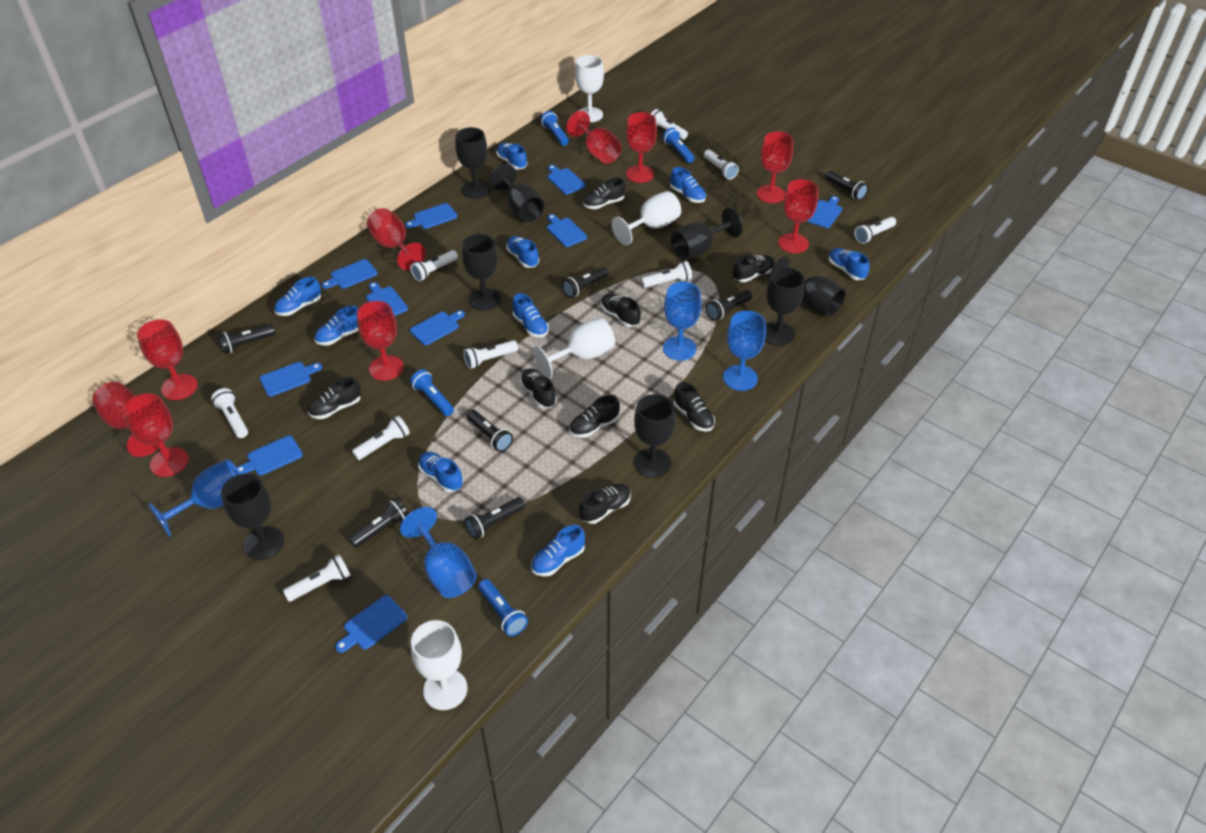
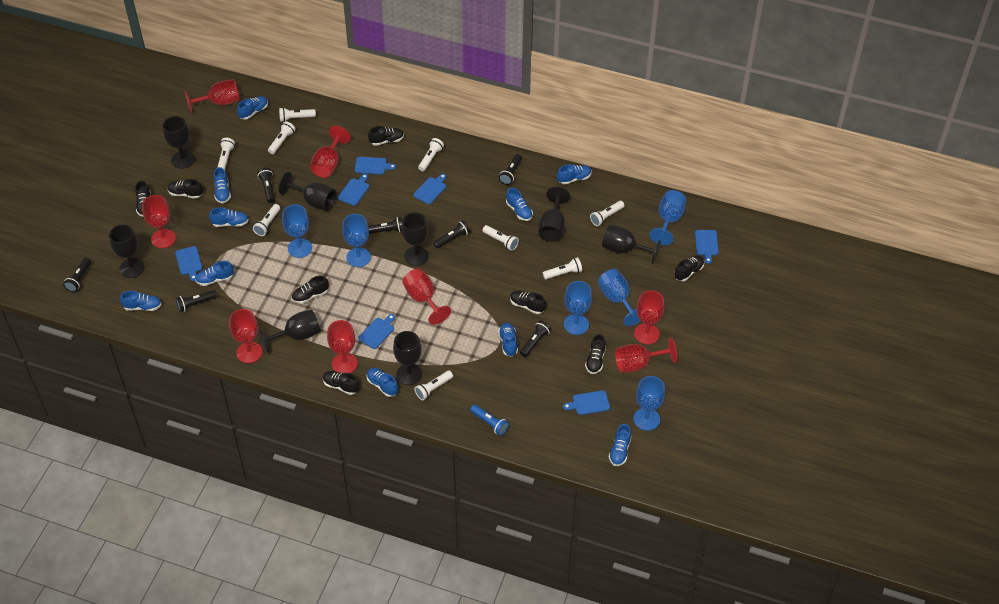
blue cutting board: 10 -> 7
blue flashlight: 4 -> 1
blue goblet: 4 -> 6
blue shoe: 9 -> 10
red goblet: 9 -> 8
white goblet: 4 -> 0

